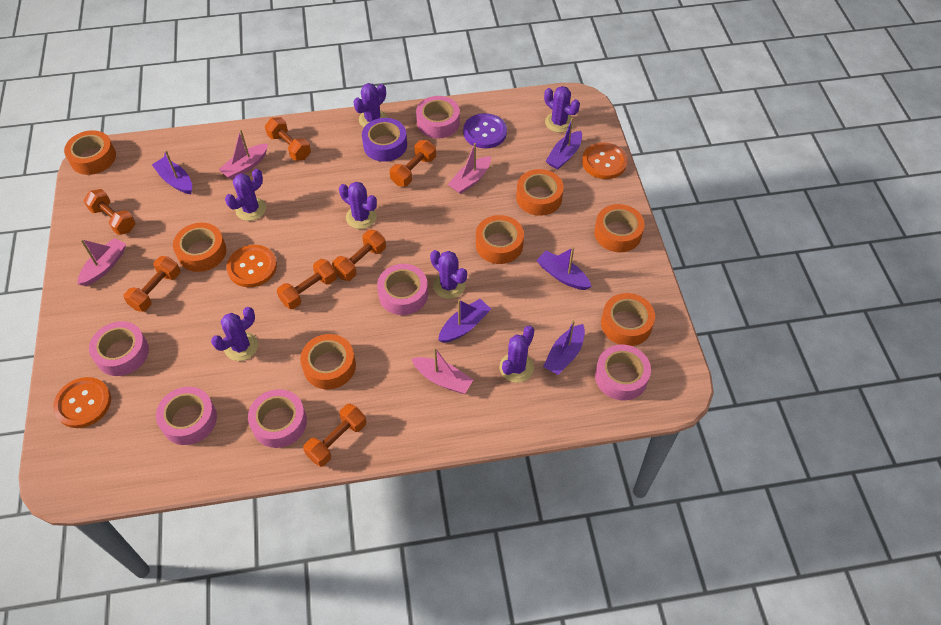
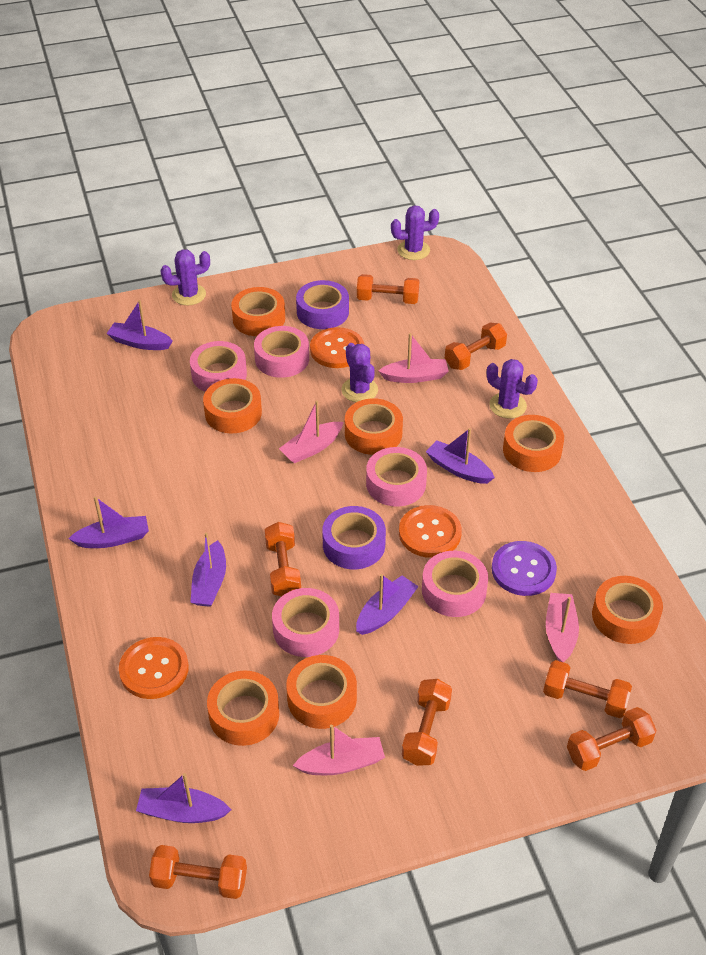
pink tape: 6 -> 5
purple boat: 5 -> 6
purple cactus: 7 -> 4
purple tape: 1 -> 2

